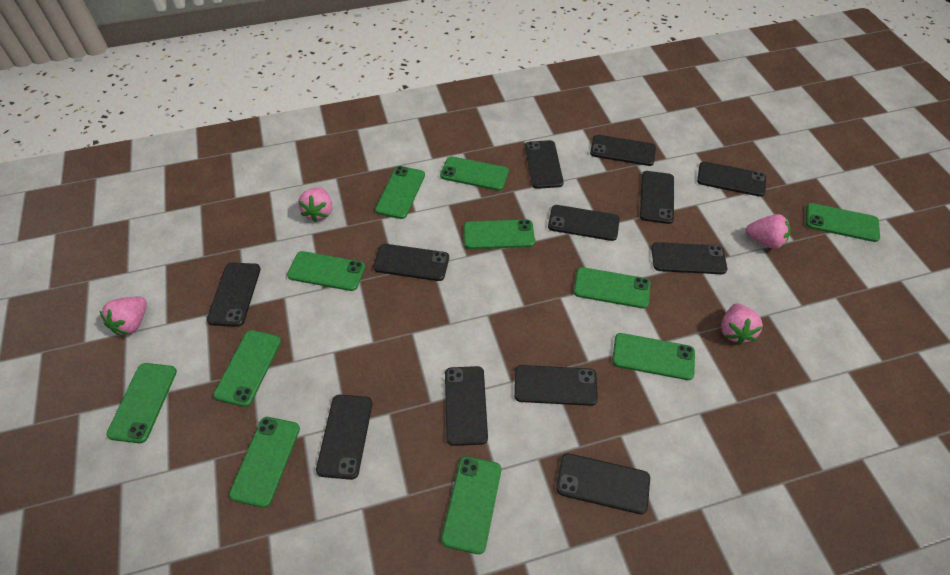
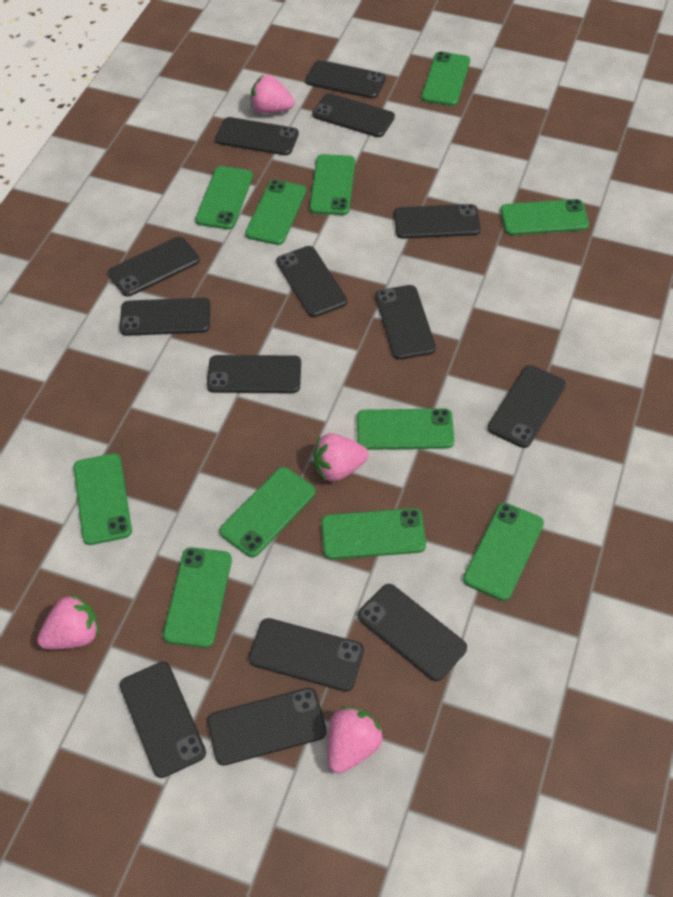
black phone: 12 -> 14

